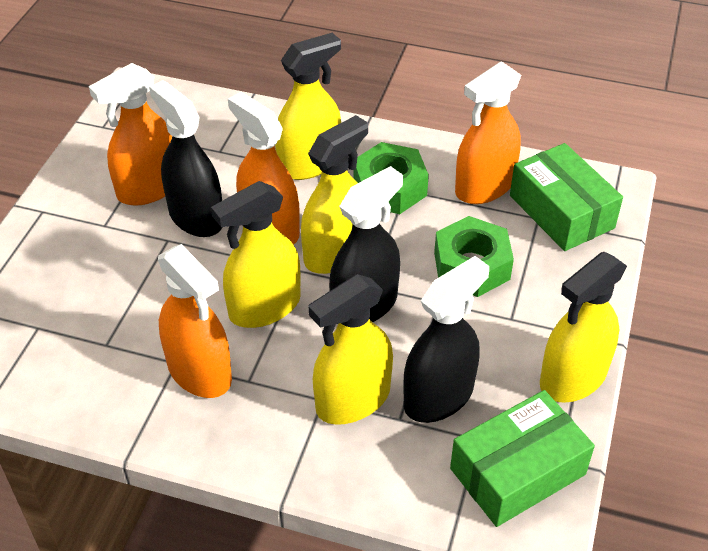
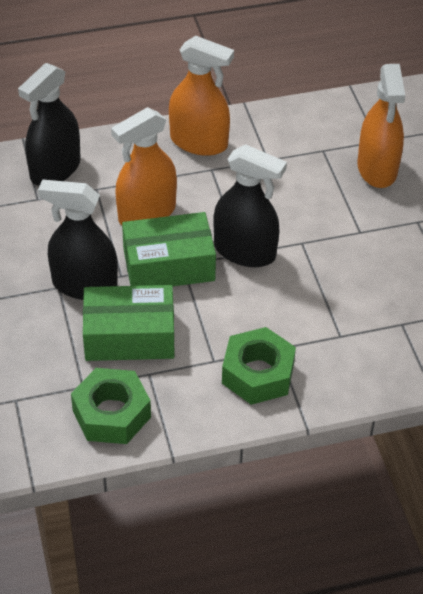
orange spray bottle: 4 -> 3
yellow spray bottle: 5 -> 0

